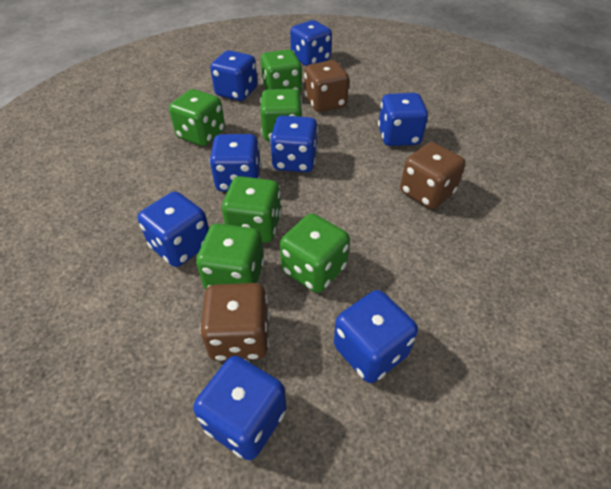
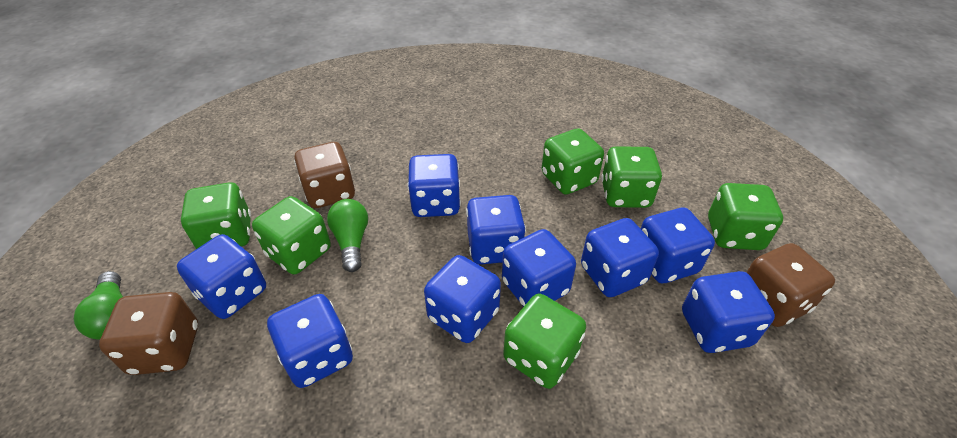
blue dice: 8 -> 9
green light bulb: 0 -> 2

